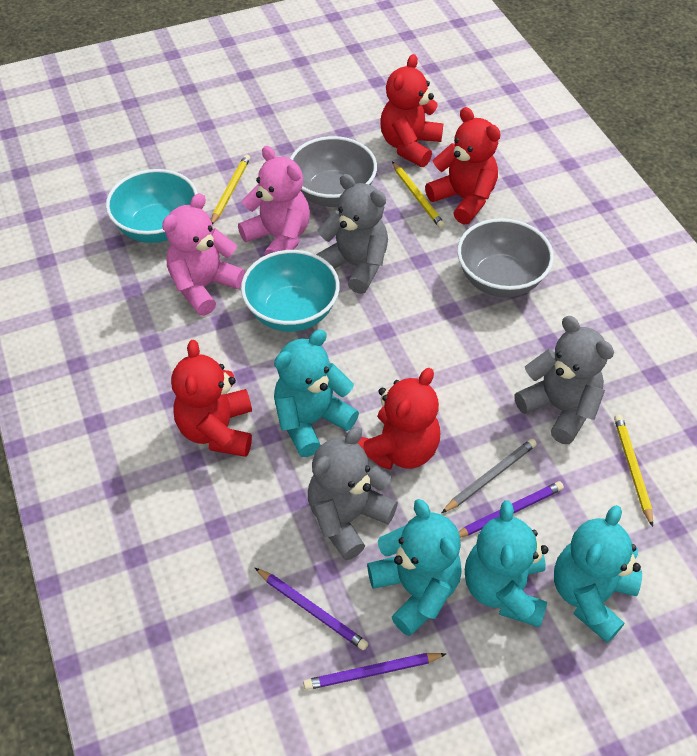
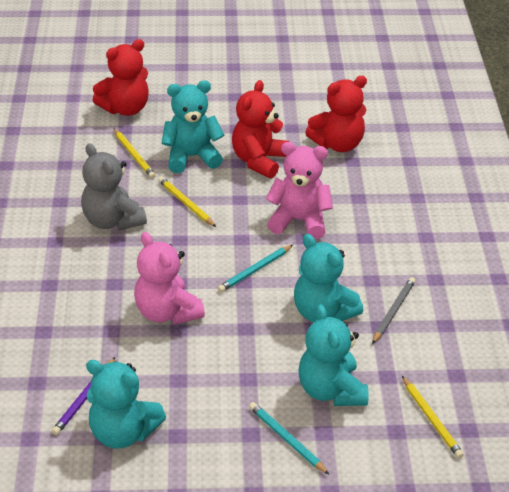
grey bowl: 2 -> 0
grey teddy bear: 3 -> 1
purple pencil: 3 -> 1
red teddy bear: 4 -> 3
turquoise bowl: 2 -> 0
turquoise pencil: 0 -> 2

